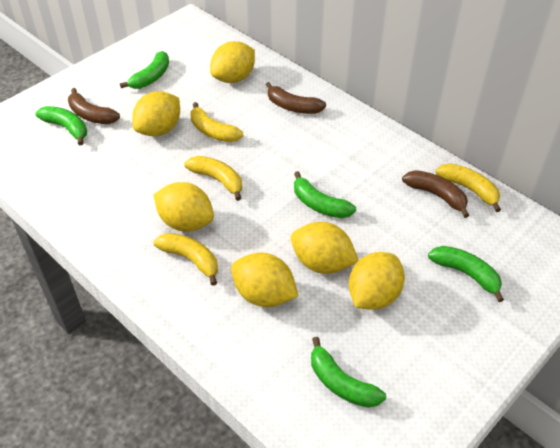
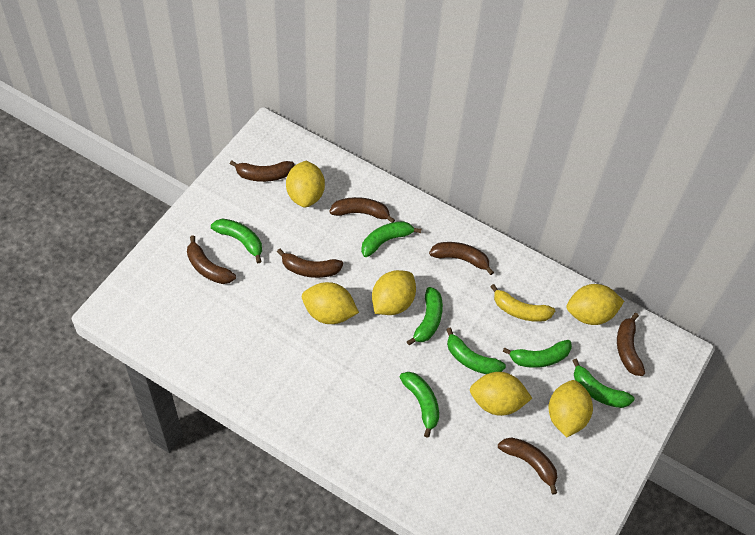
brown banana: 3 -> 7
green banana: 5 -> 7
yellow banana: 4 -> 1

